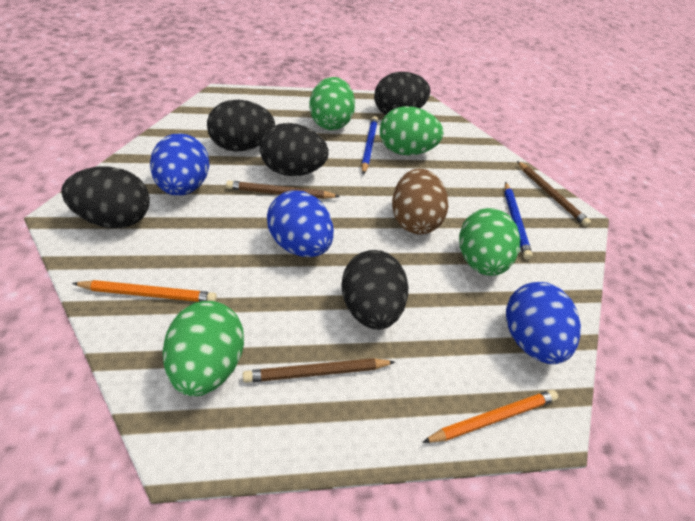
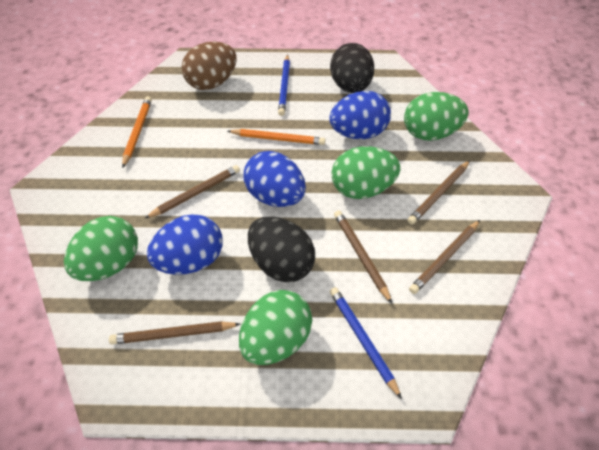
black egg: 5 -> 2
brown pencil: 3 -> 5

